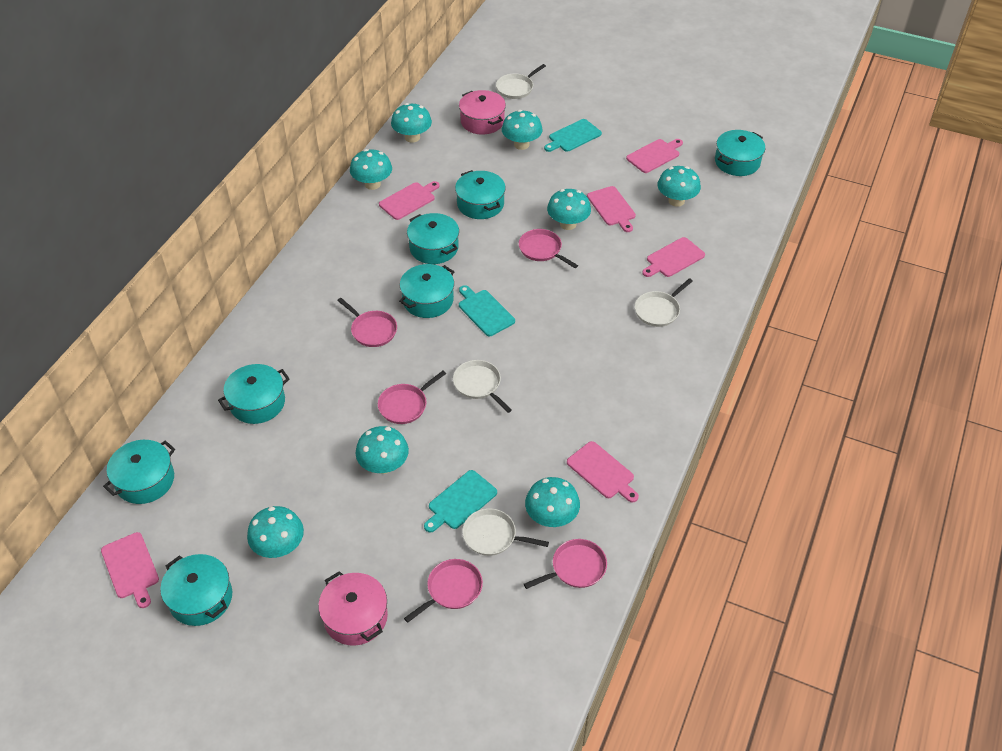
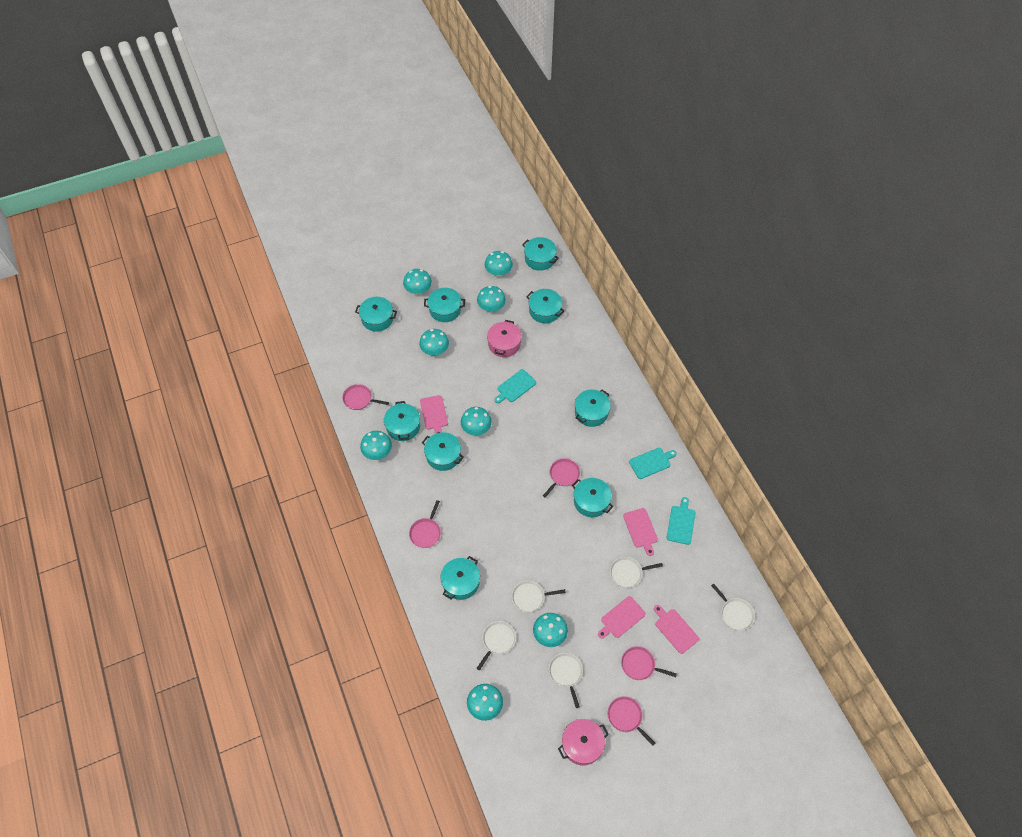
pink cutting board: 6 -> 4
turquoise pot: 7 -> 9
white pan: 4 -> 5

